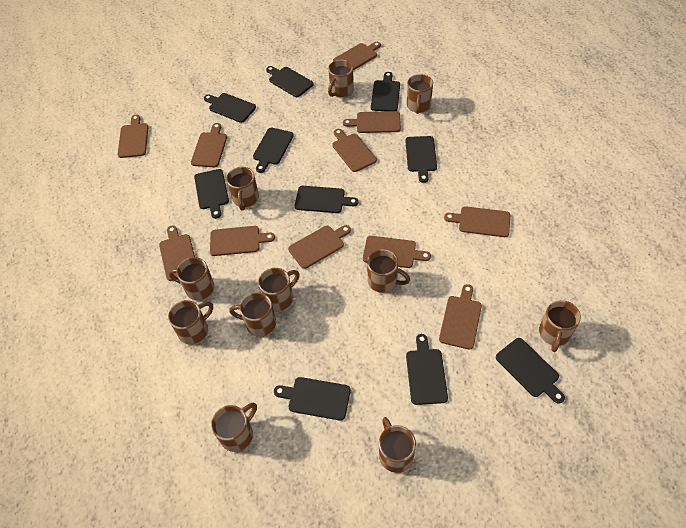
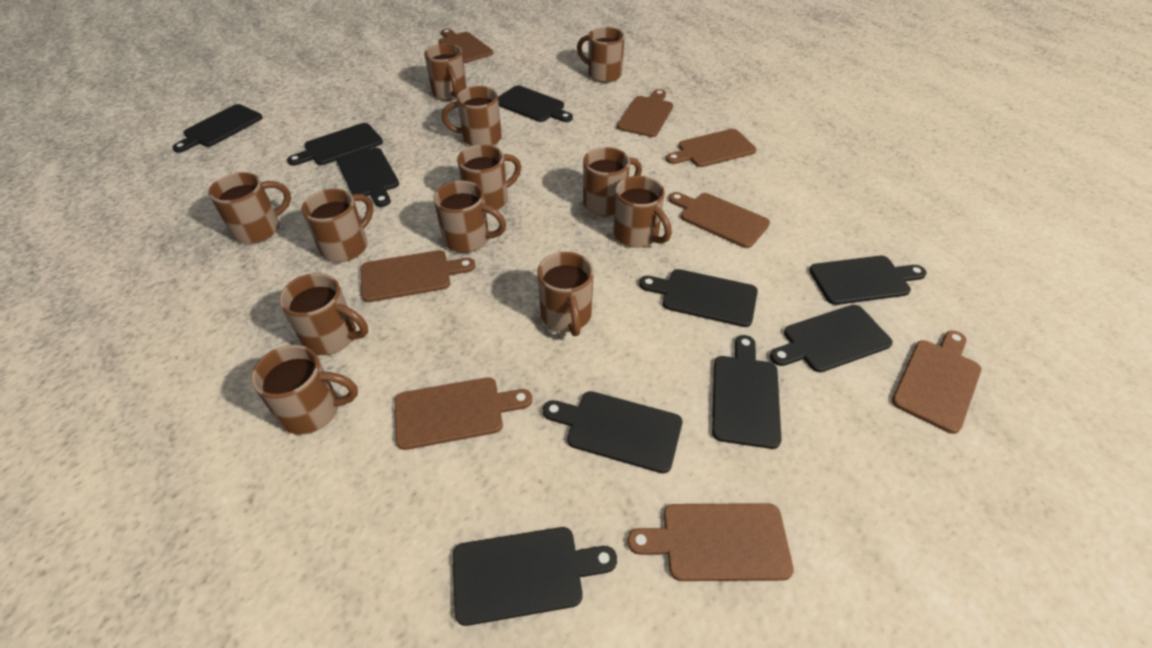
brown cutting board: 11 -> 8
brown mug: 11 -> 12

